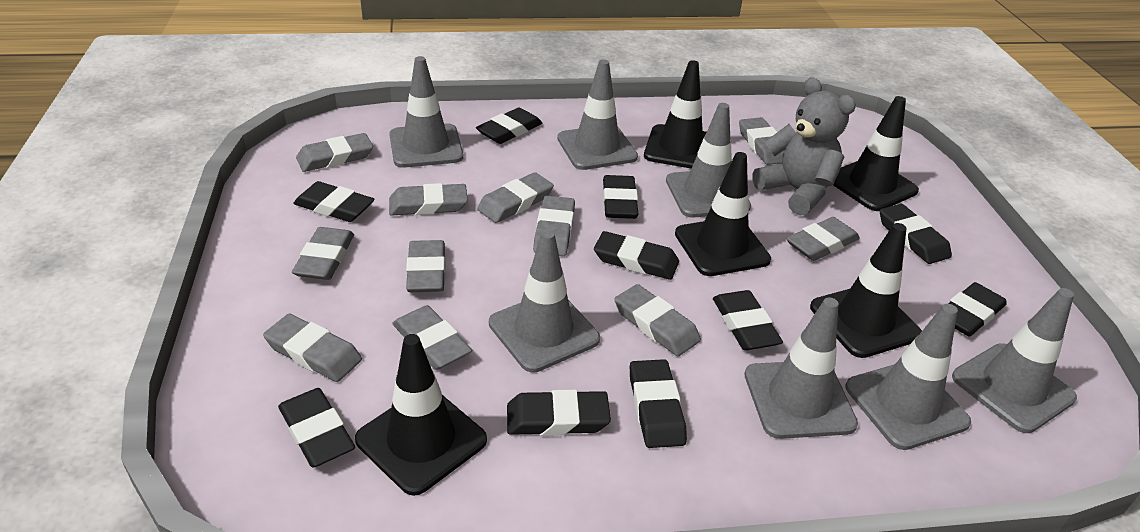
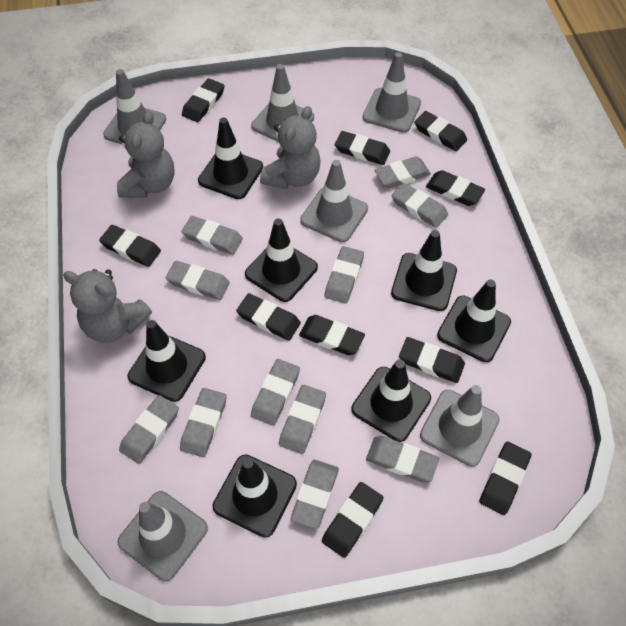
black traffic cone: 5 -> 7
grey teddy bear: 1 -> 3
grey traffic cone: 7 -> 6

